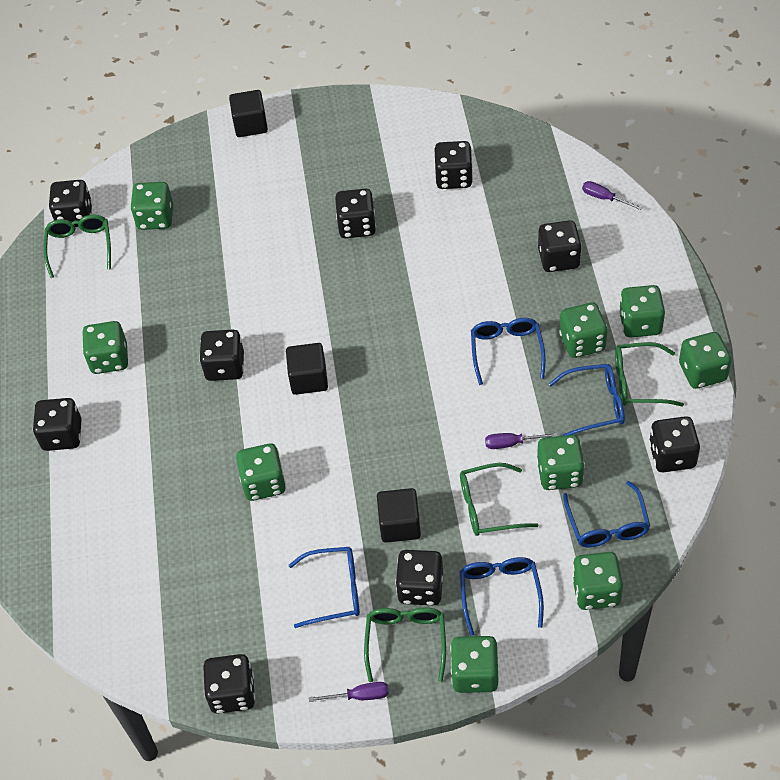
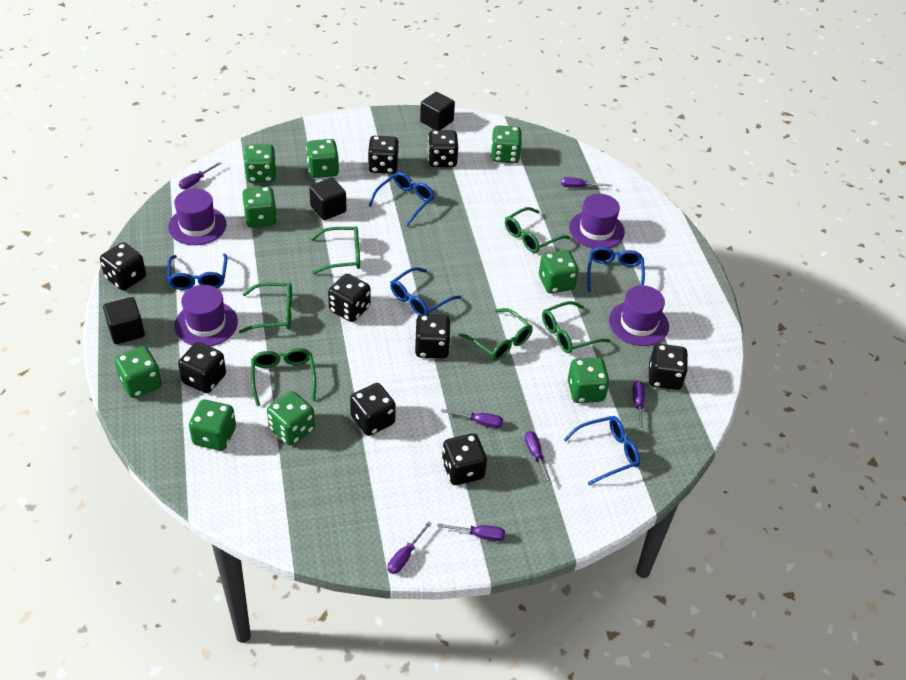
green glasses: 4 -> 6
purple hat: 0 -> 4
purple screwdriver: 3 -> 7

